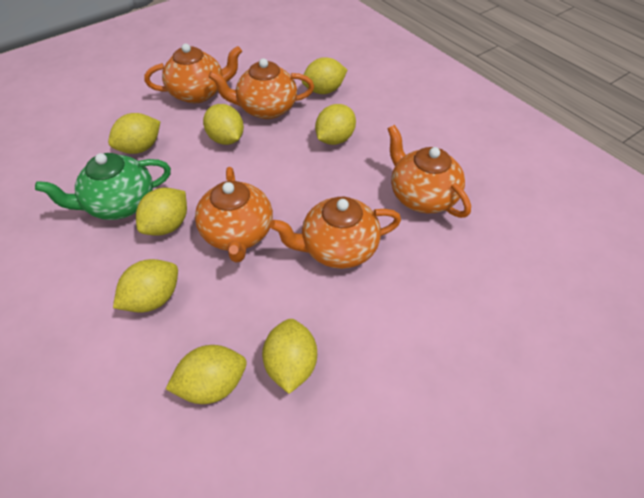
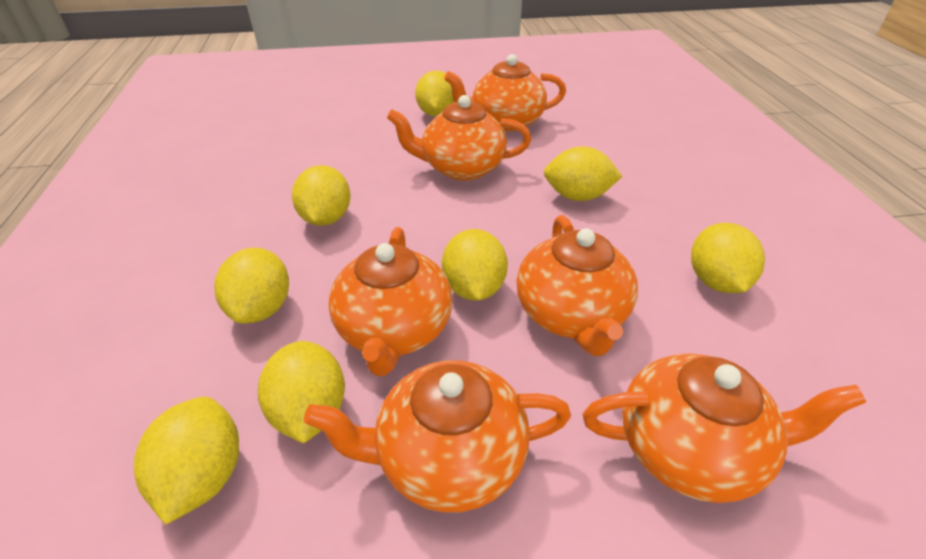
green teapot: 1 -> 0
orange teapot: 5 -> 6

